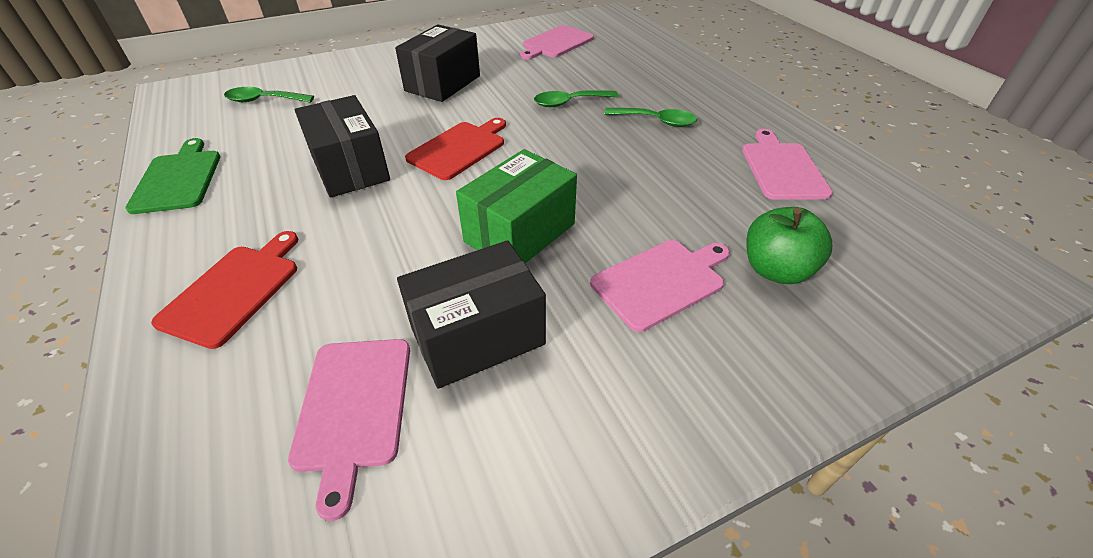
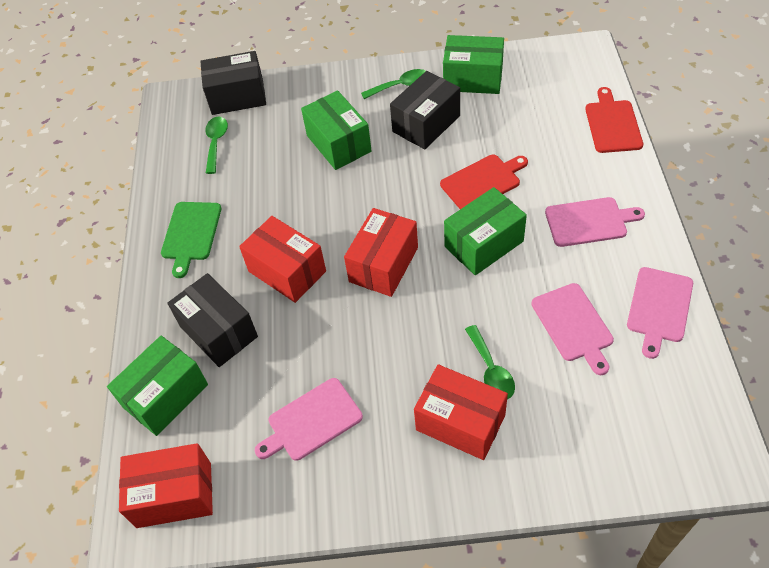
green apple: 1 -> 0
green box: 1 -> 4
red box: 0 -> 4

